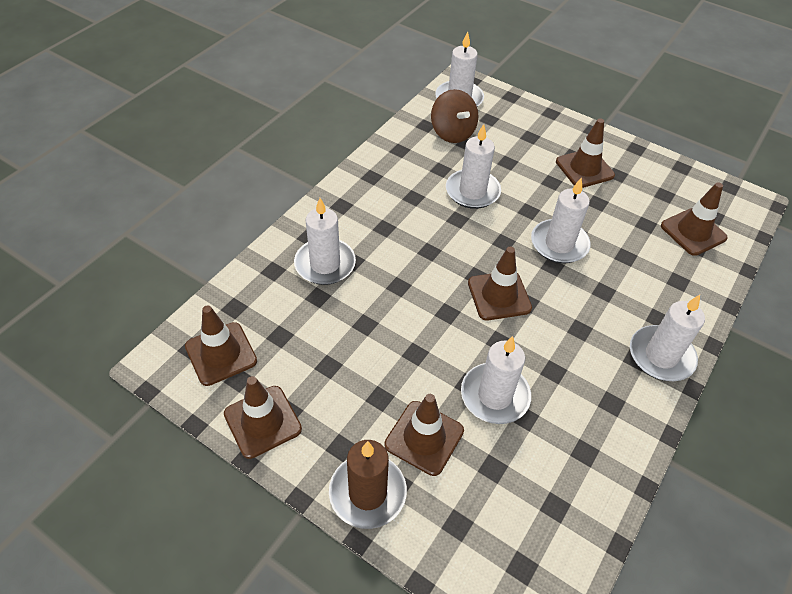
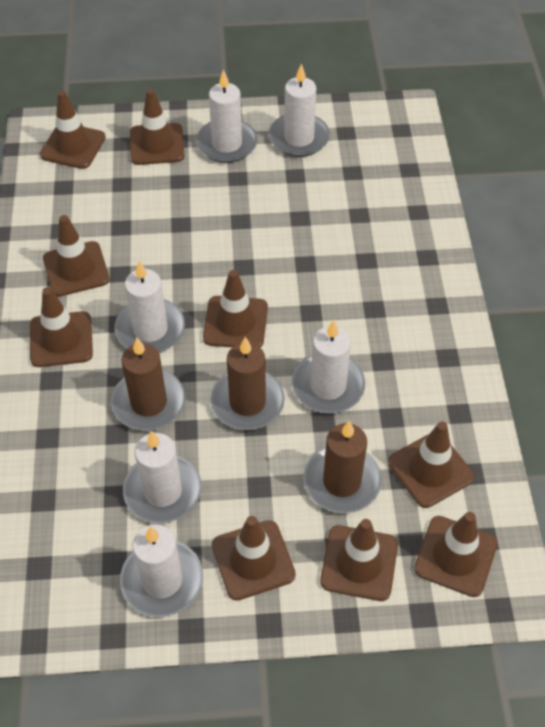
brown candle: 1 -> 3
brown spinning top: 1 -> 0
brown traffic cone: 6 -> 9

